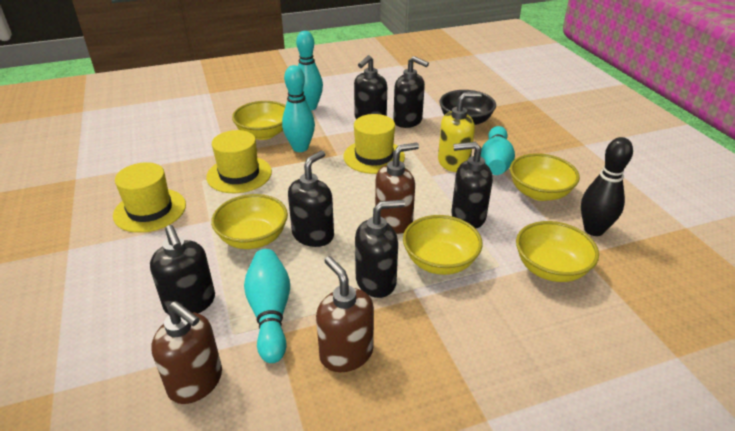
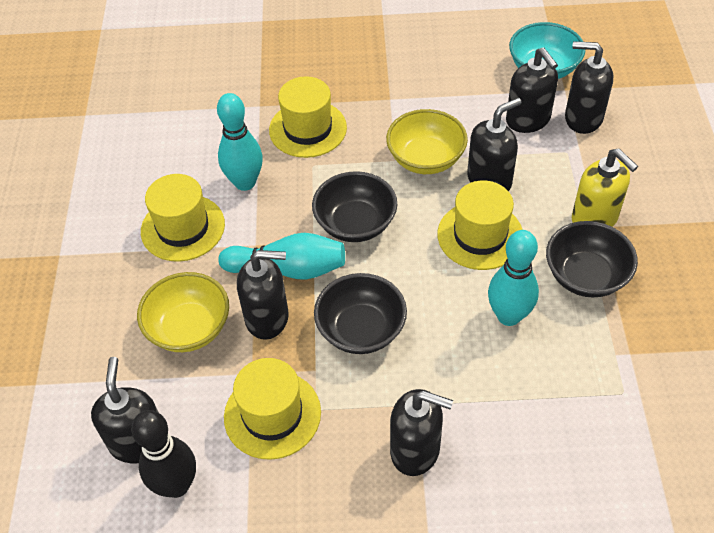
black bowl: 1 -> 3
brown soap dispenser: 3 -> 0
turquoise bowl: 0 -> 1
turquoise bowling pin: 4 -> 3
yellow bowl: 5 -> 2
yellow hat: 3 -> 4

